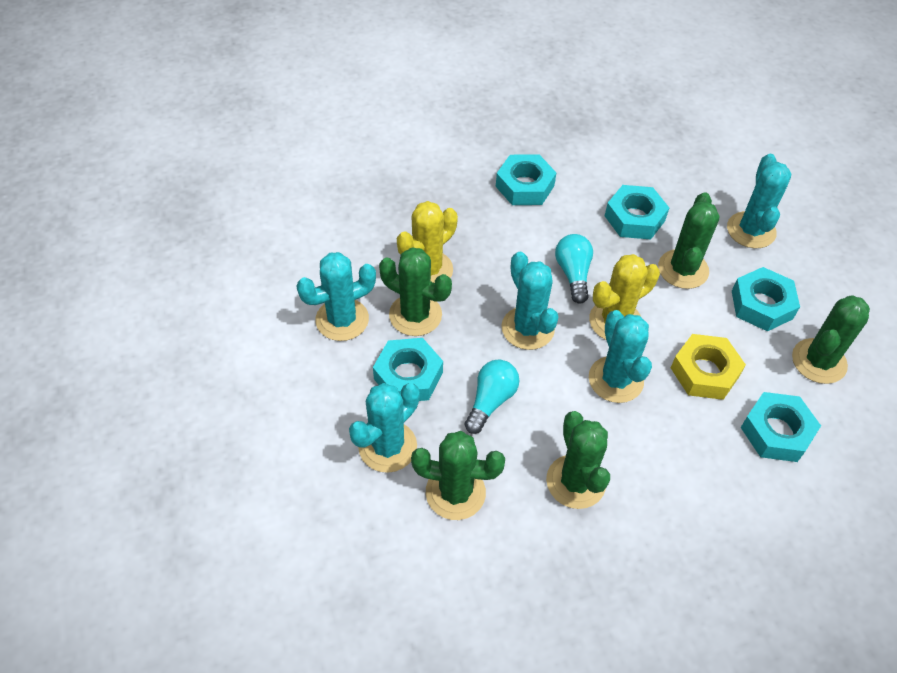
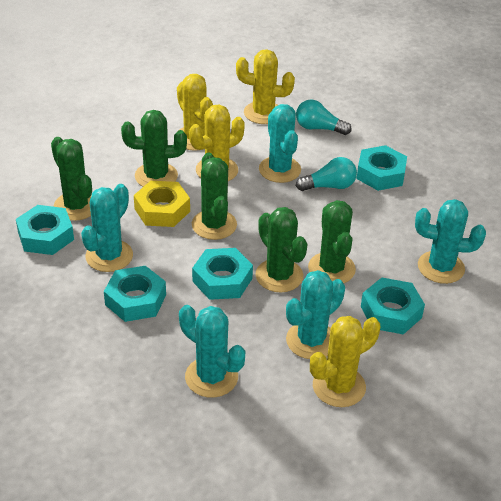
yellow cactus: 2 -> 4

